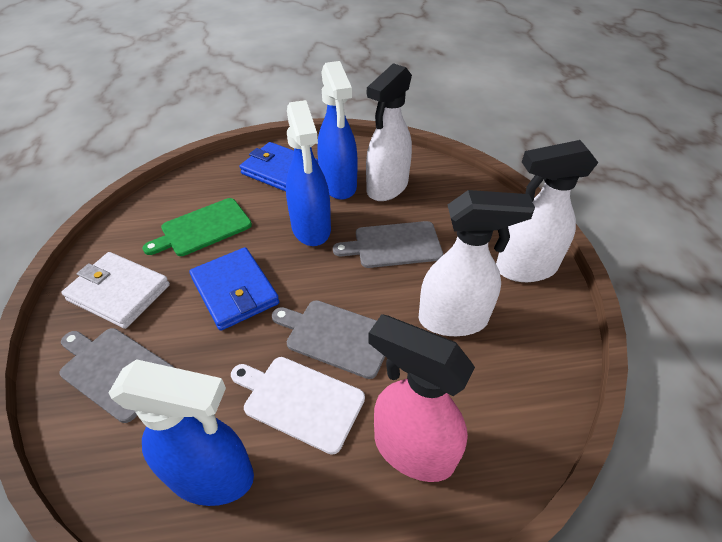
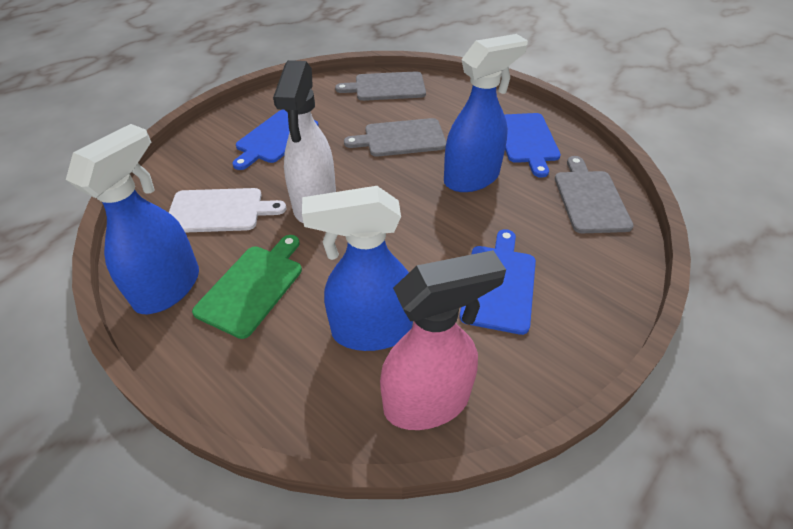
blue cutting board: 0 -> 3
blue wallet: 2 -> 0
white spray bottle: 3 -> 1
white wallet: 1 -> 0

